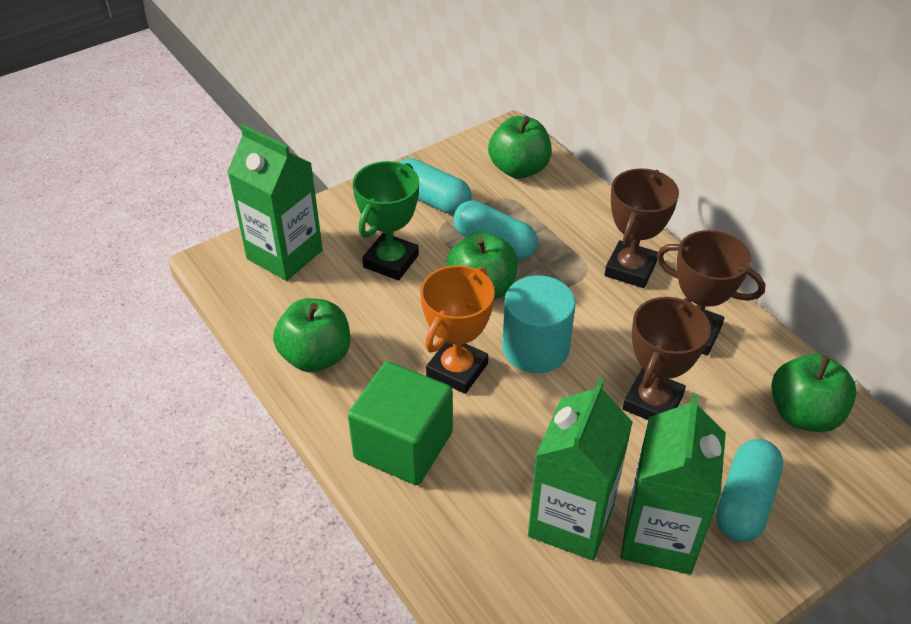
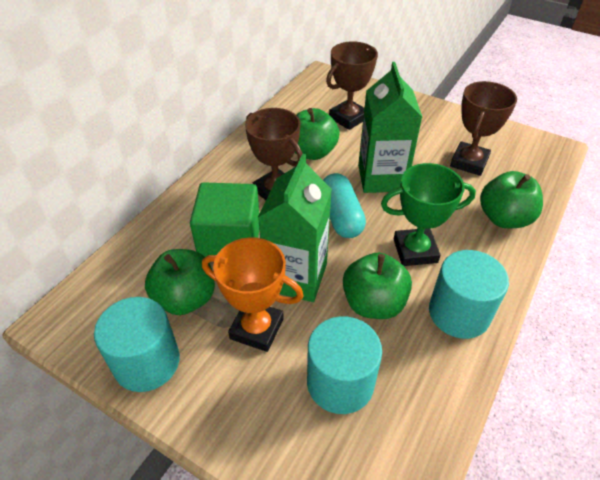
green carton: 3 -> 2
turquoise capsule: 3 -> 1
turquoise cylinder: 1 -> 3

